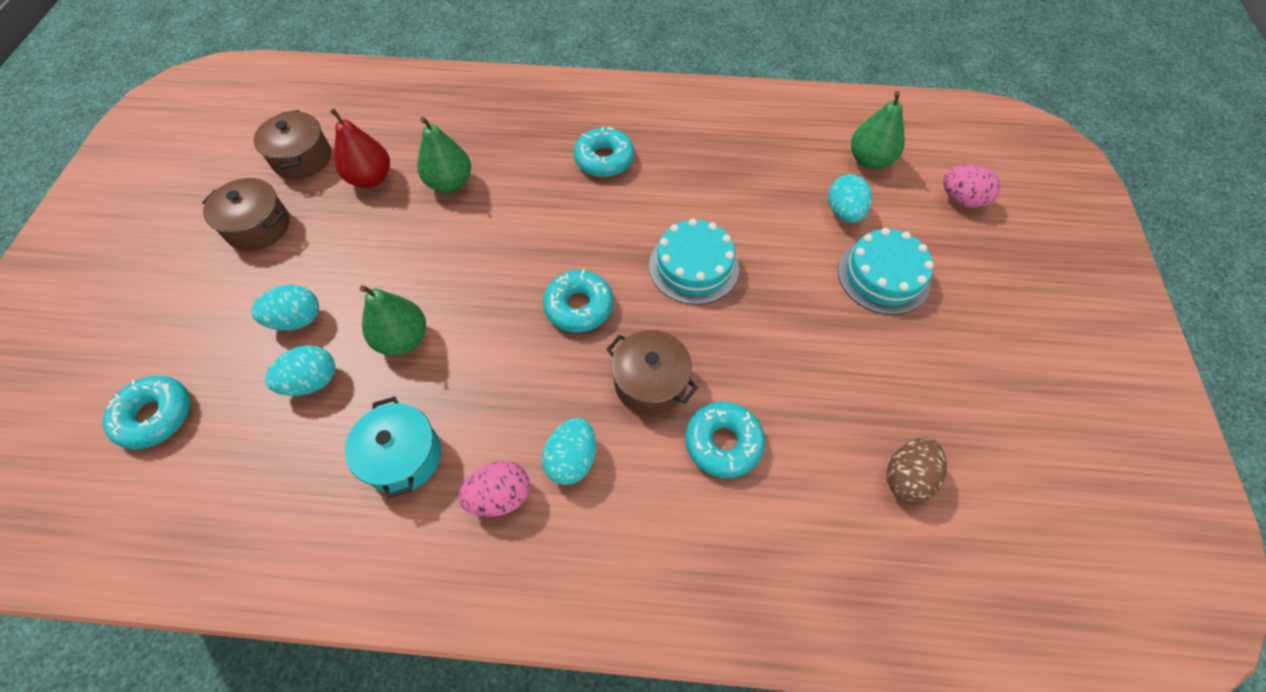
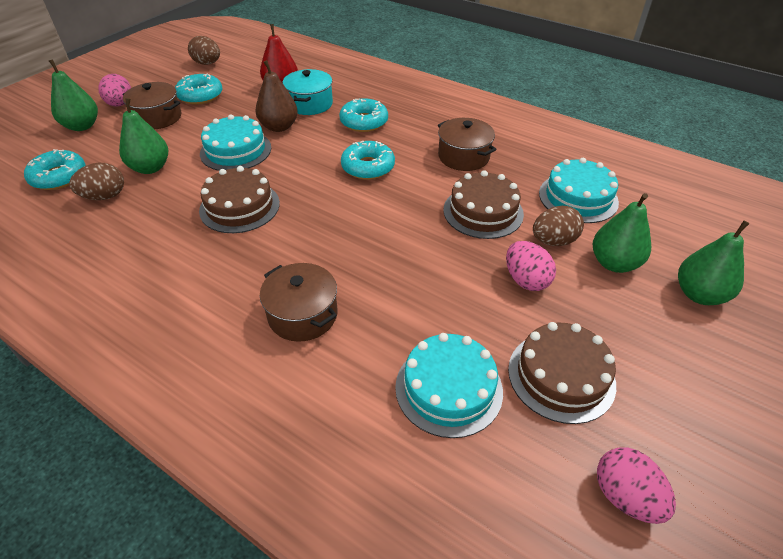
brown cake: 0 -> 3
brown egg: 1 -> 3
brown pear: 0 -> 1
green pear: 3 -> 4
pink egg: 2 -> 3
turquoise cake: 2 -> 3
turquoise egg: 4 -> 0

